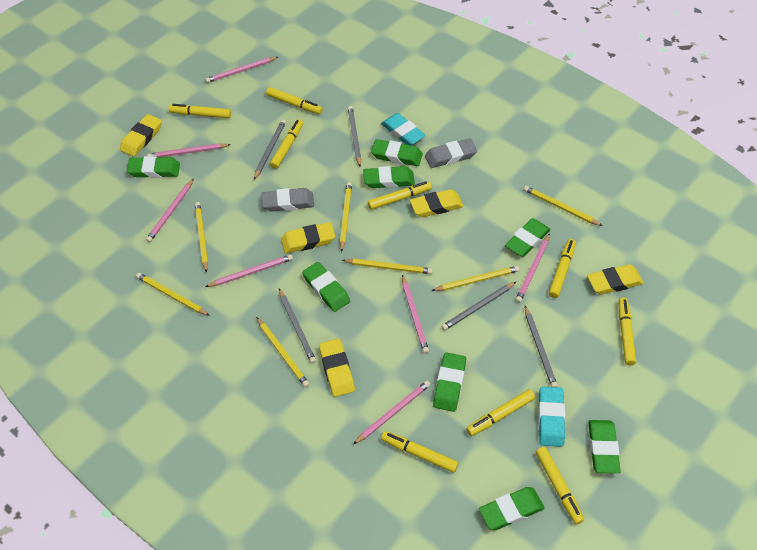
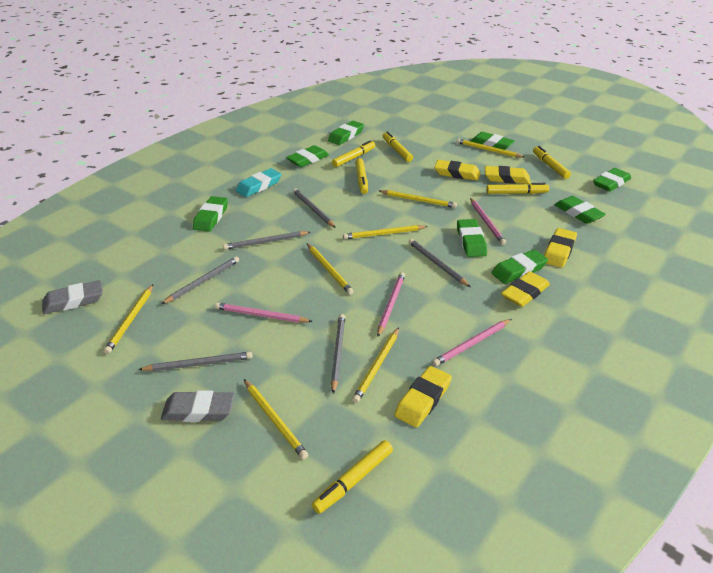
grey pencil: 5 -> 6
pink pencil: 7 -> 4
turquoise eraser: 2 -> 1
yellow marker: 9 -> 6

